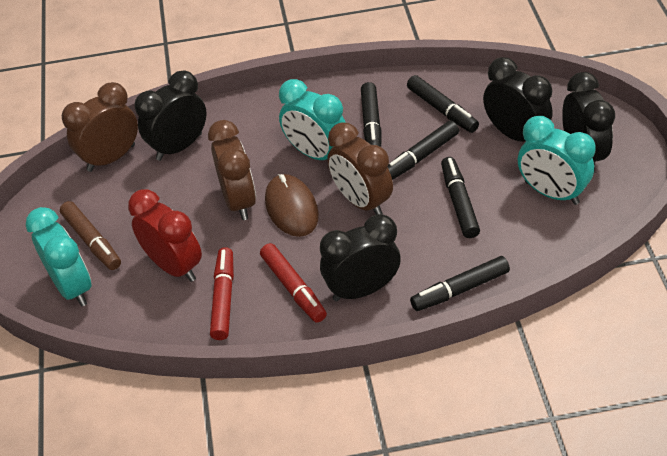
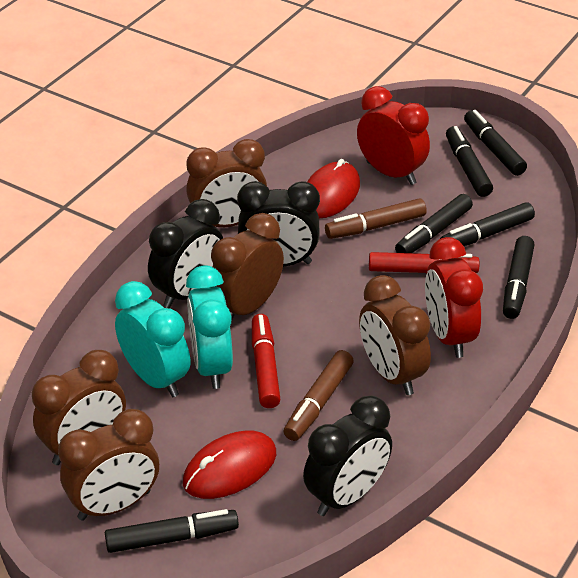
black clock: 4 -> 3
black marker: 5 -> 6
brown clock: 3 -> 5
brown marker: 1 -> 2
brown mouse: 1 -> 0
red clock: 1 -> 2
red mouse: 0 -> 2
turquoise clock: 3 -> 2

